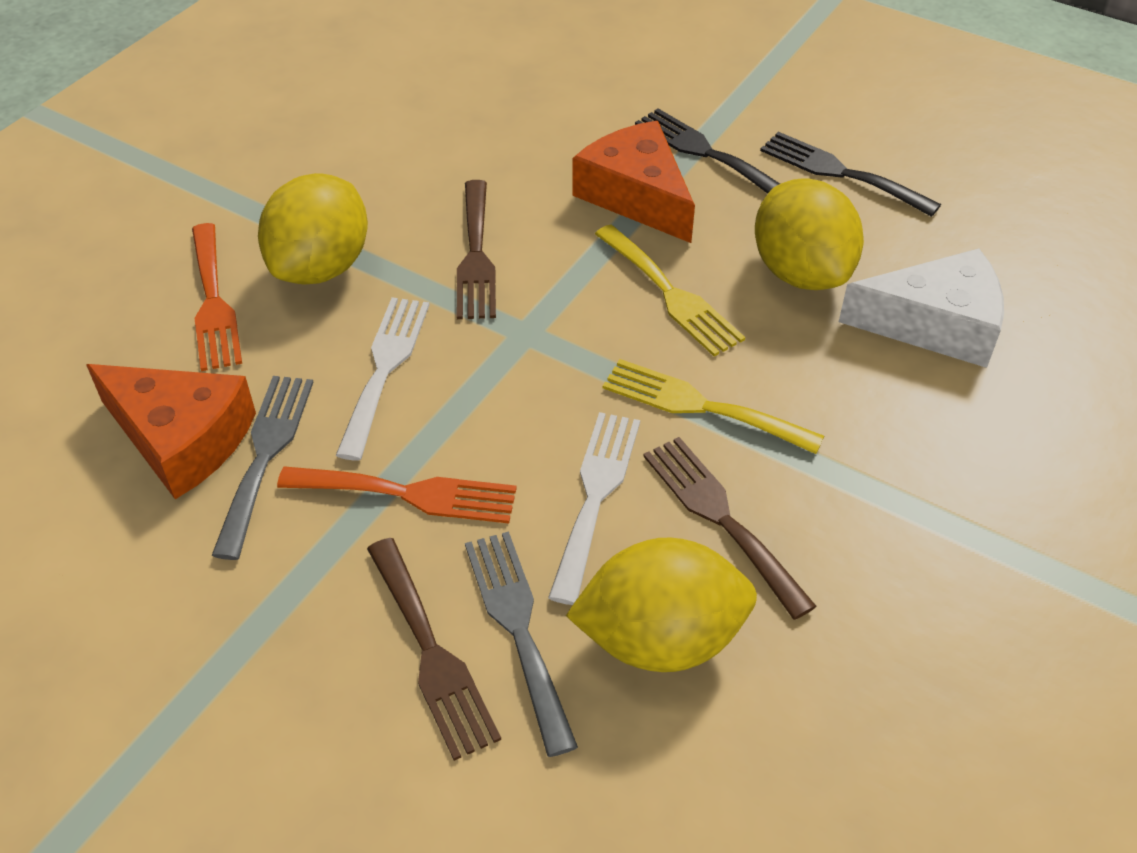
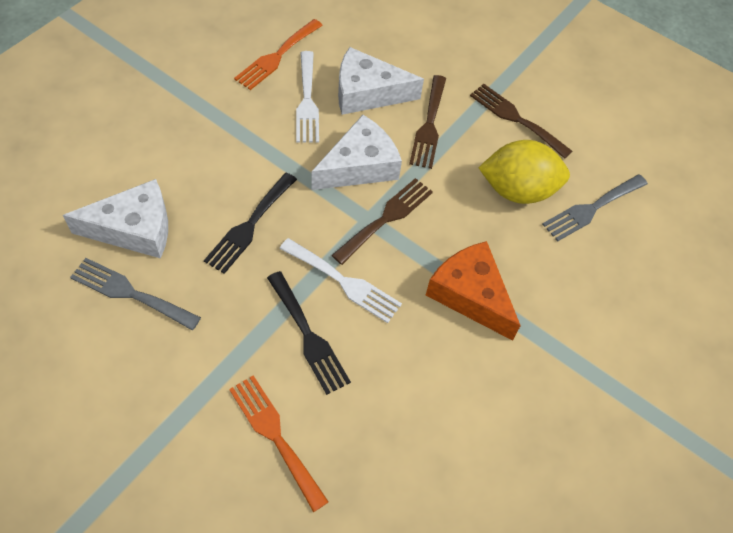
orange cheese: 2 -> 1
white cheese: 1 -> 3
yellow fork: 2 -> 0
yellow lemon: 3 -> 1

